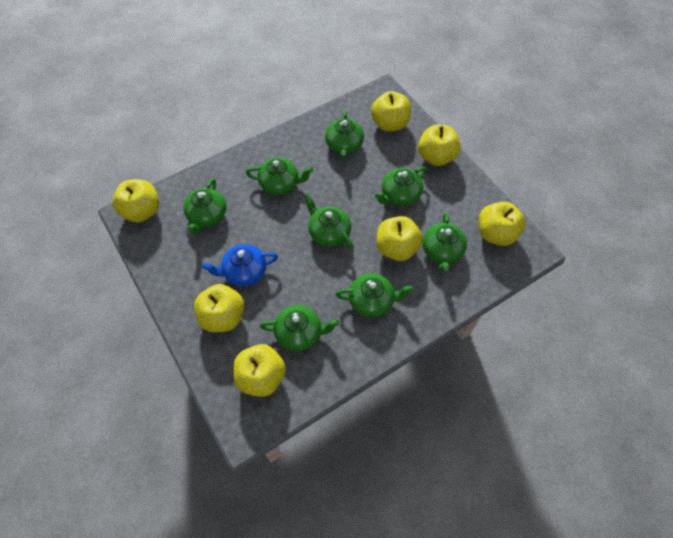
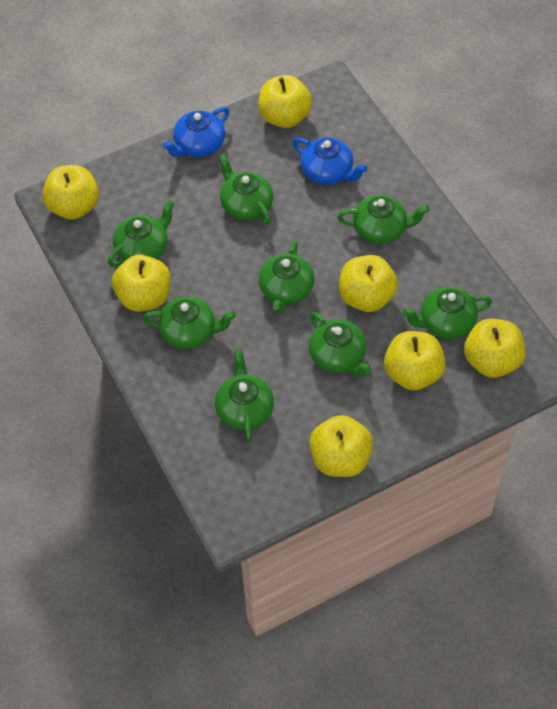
blue teapot: 1 -> 2

